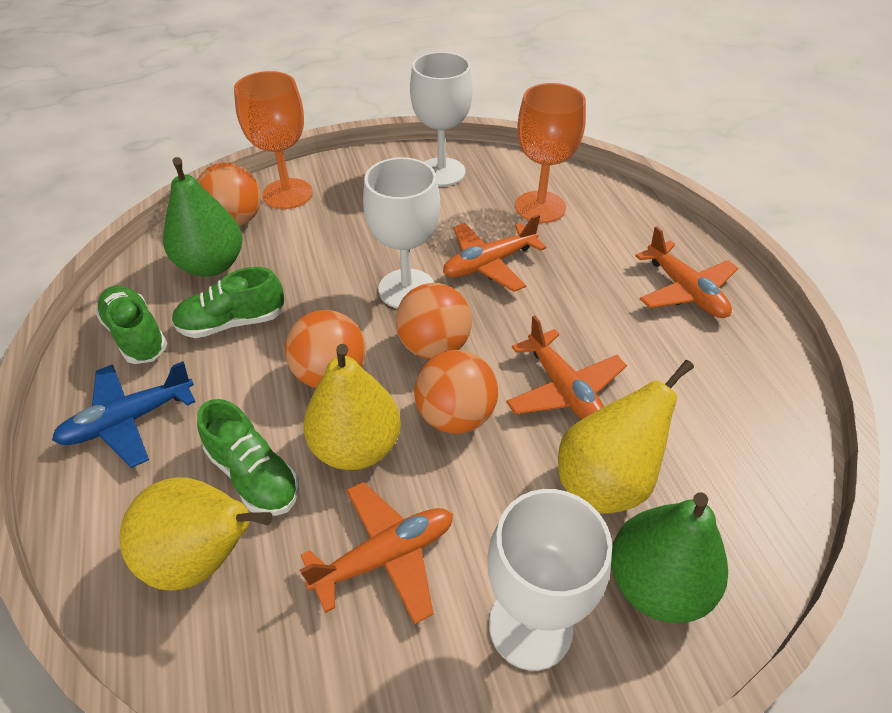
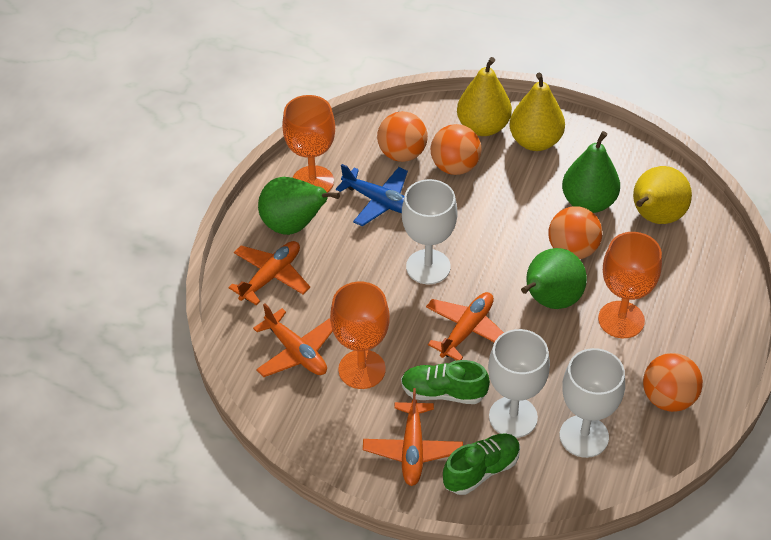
green pear: 2 -> 3
green shoe: 3 -> 2
orange goblet: 2 -> 3

